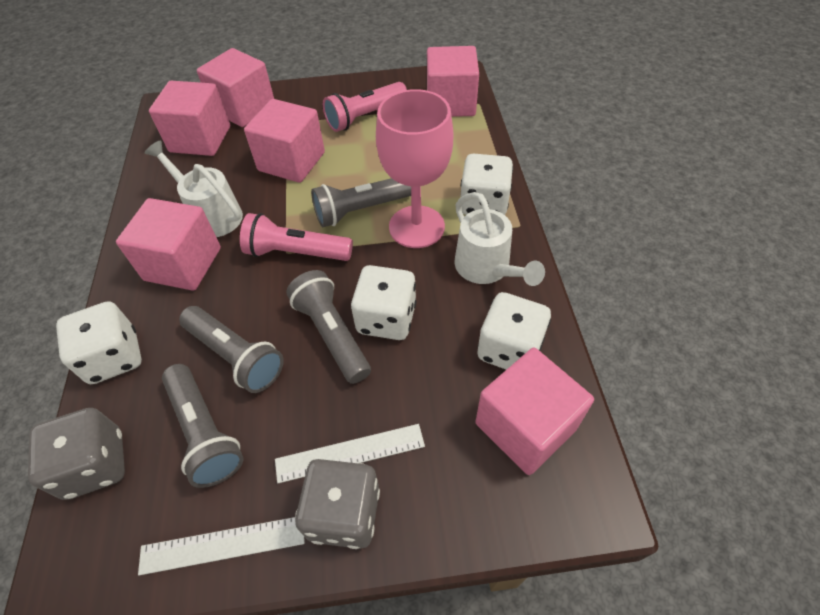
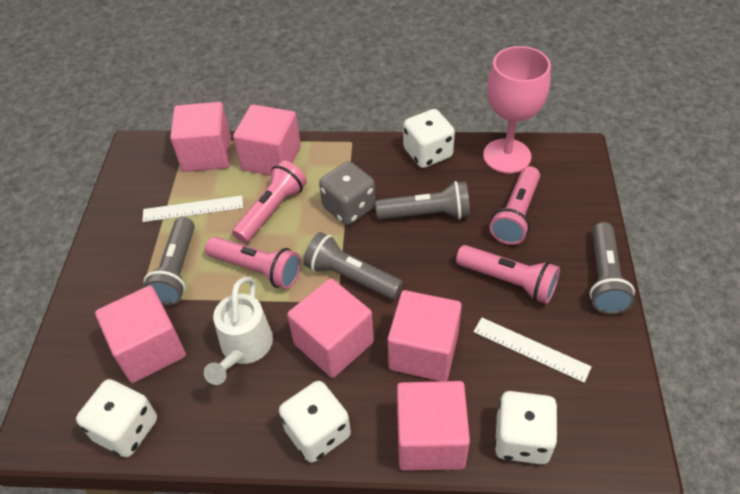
grey dice: 2 -> 1
pink flashlight: 2 -> 4
white watering can: 2 -> 1

